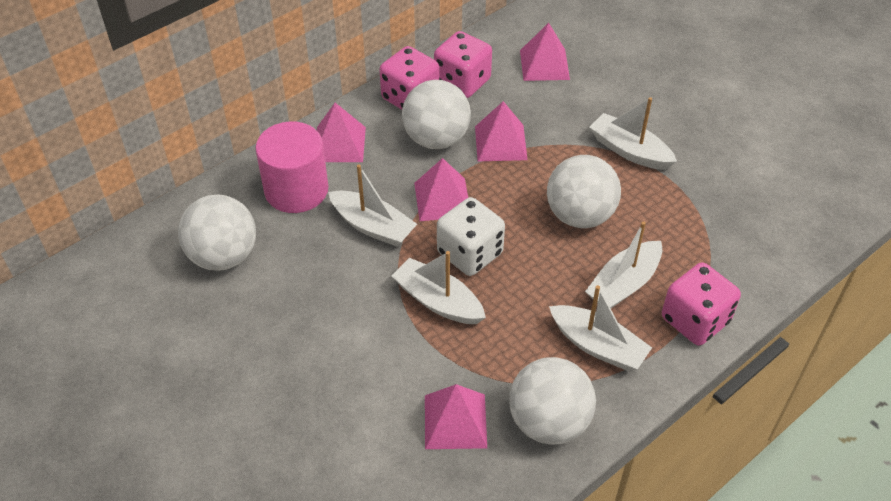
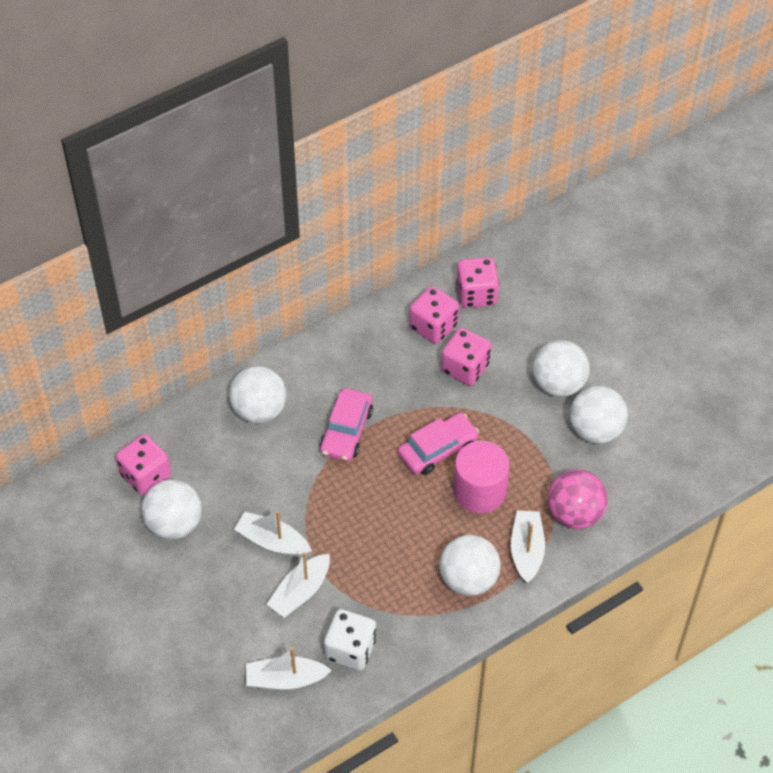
pink ball: 0 -> 1
pink car: 0 -> 2
pink dice: 3 -> 4
pink pyramid: 5 -> 0
white ball: 4 -> 5
white boat: 5 -> 4

